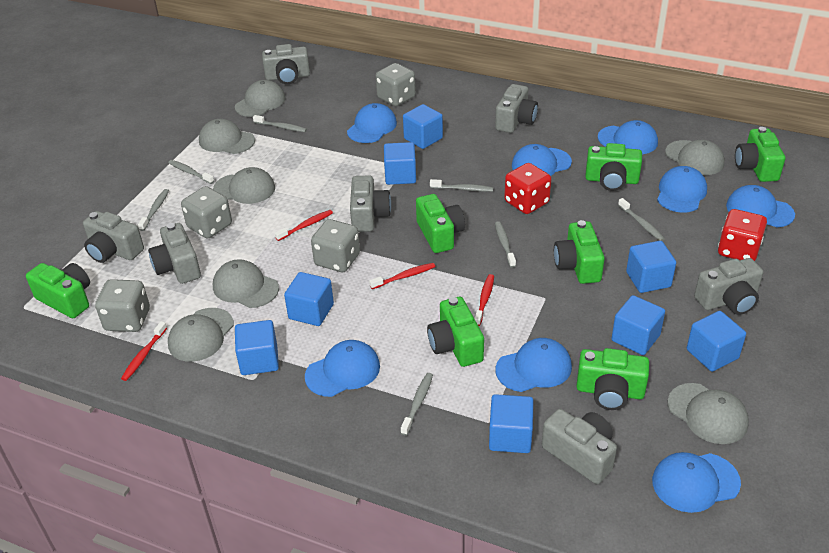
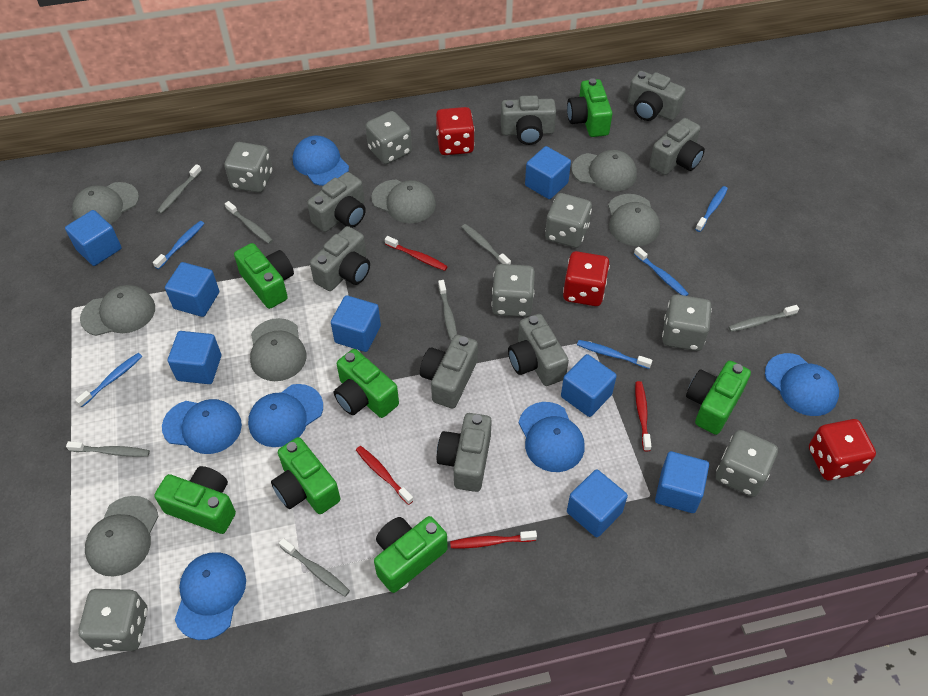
blue cap: 8 -> 6
blue toothbrush: 0 -> 5
grey camera: 7 -> 8
grey dice: 4 -> 7
red dice: 2 -> 3

